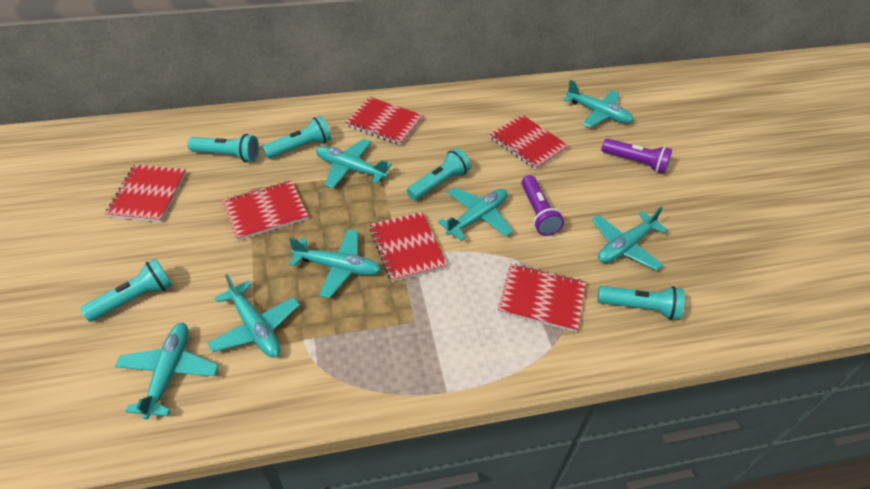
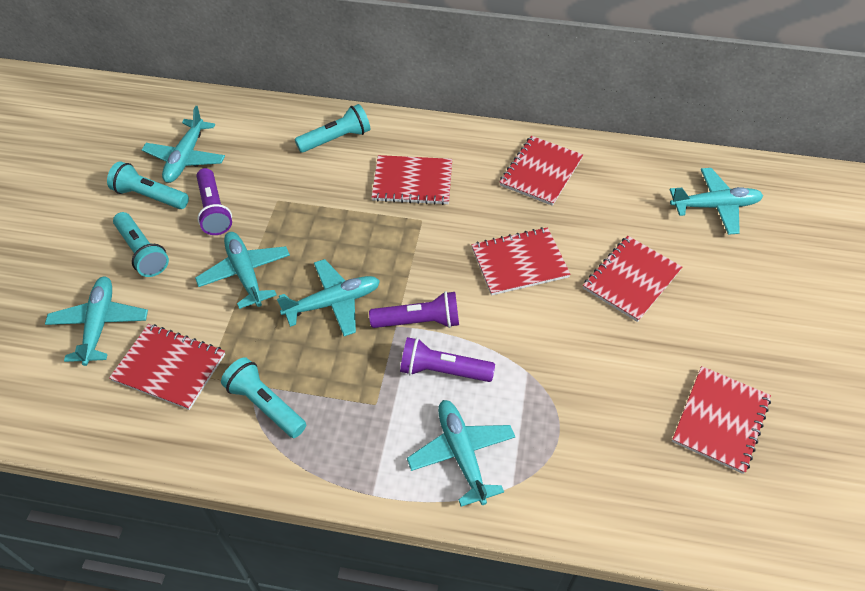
purple flashlight: 2 -> 3
turquoise flashlight: 5 -> 4
turquoise plane: 7 -> 6

